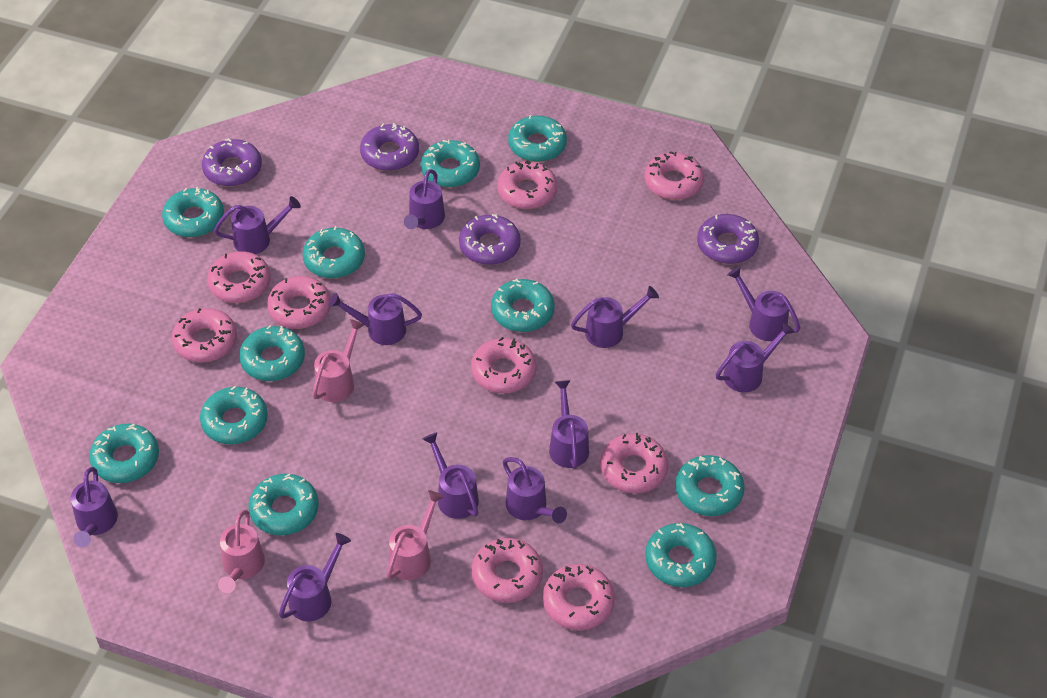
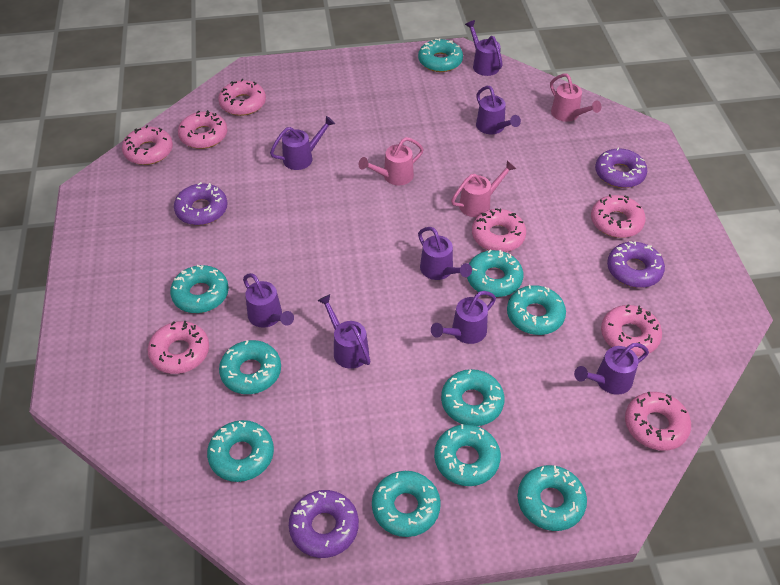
pink donut: 9 -> 8
purple watering can: 11 -> 8
turquoise donut: 11 -> 10

